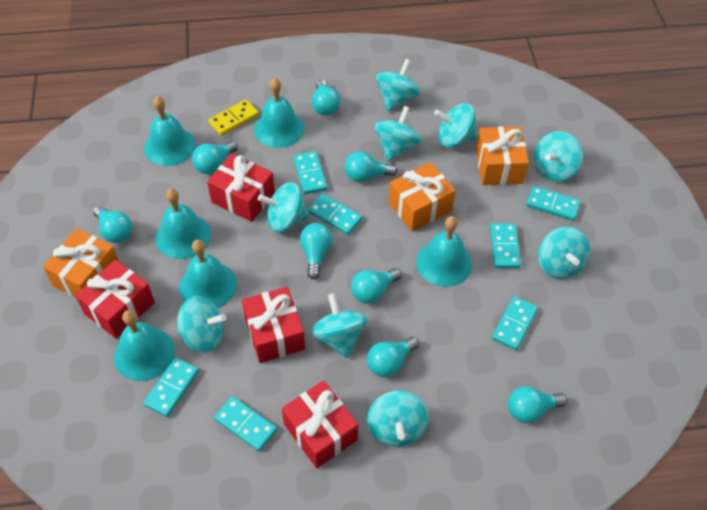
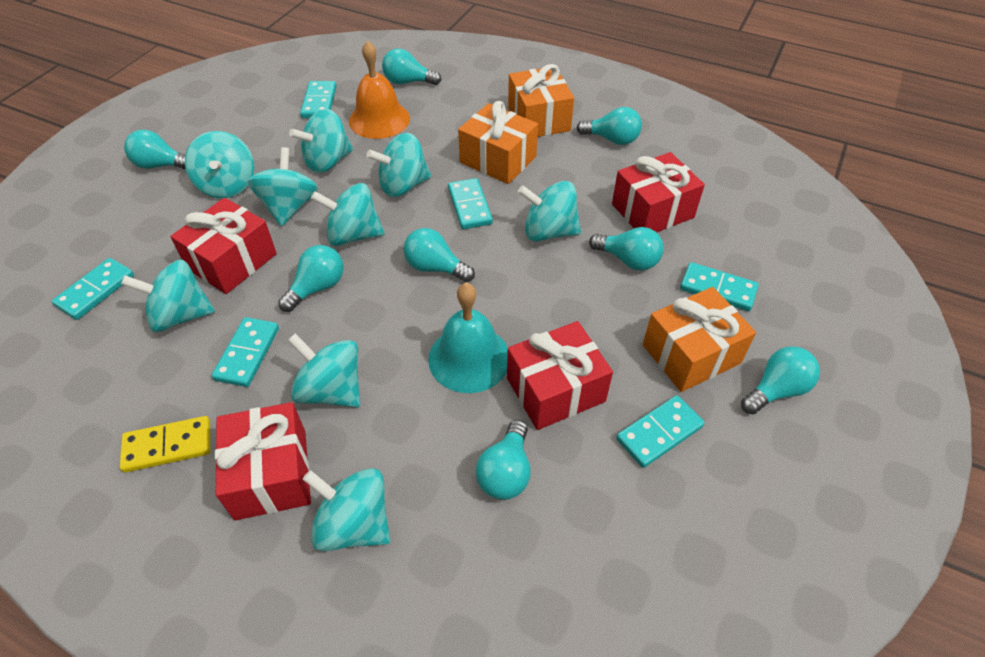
orange bell: 0 -> 1
turquoise bell: 6 -> 1
turquoise domino: 7 -> 6

